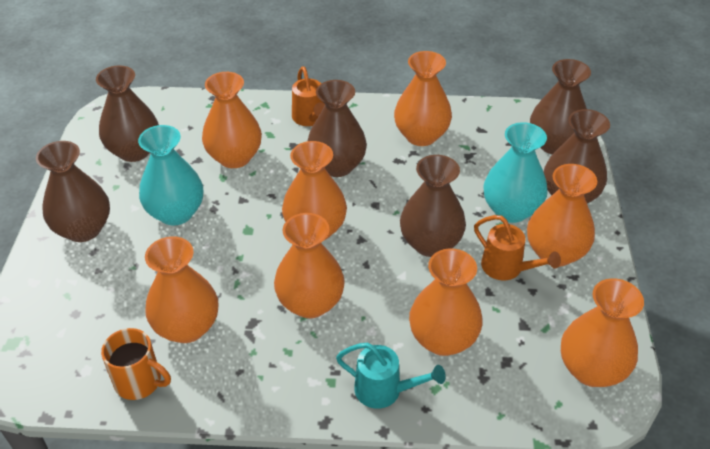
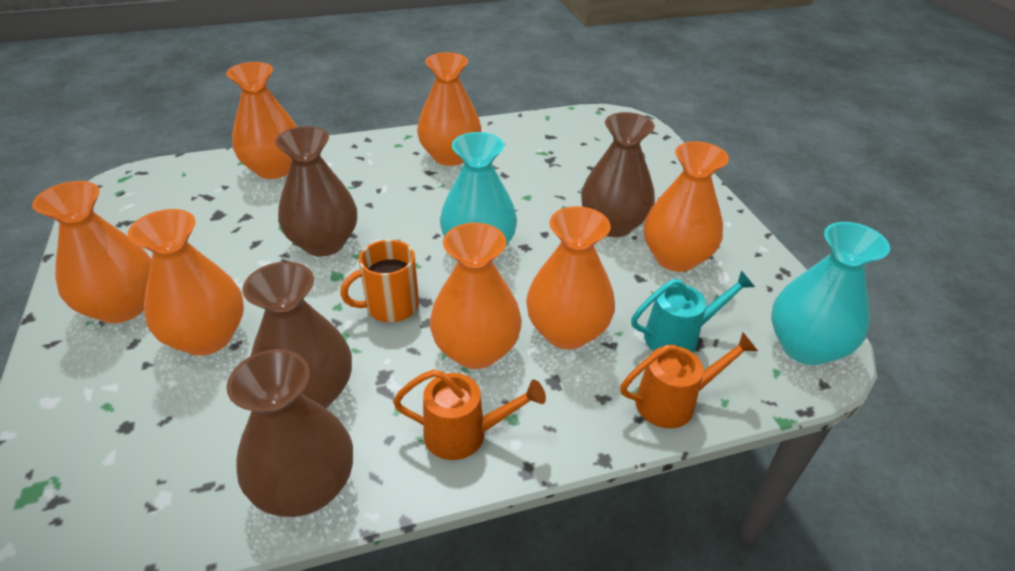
brown vase: 6 -> 4
orange vase: 8 -> 7

